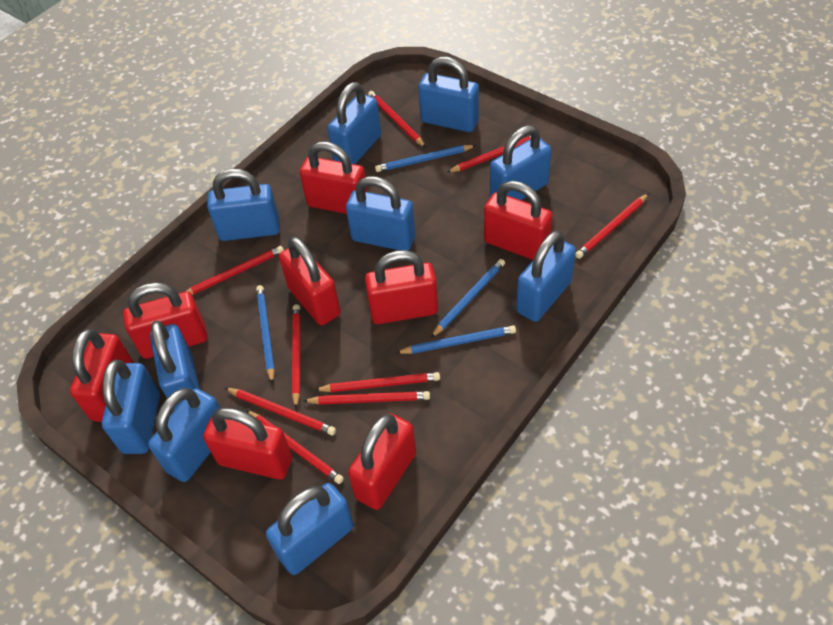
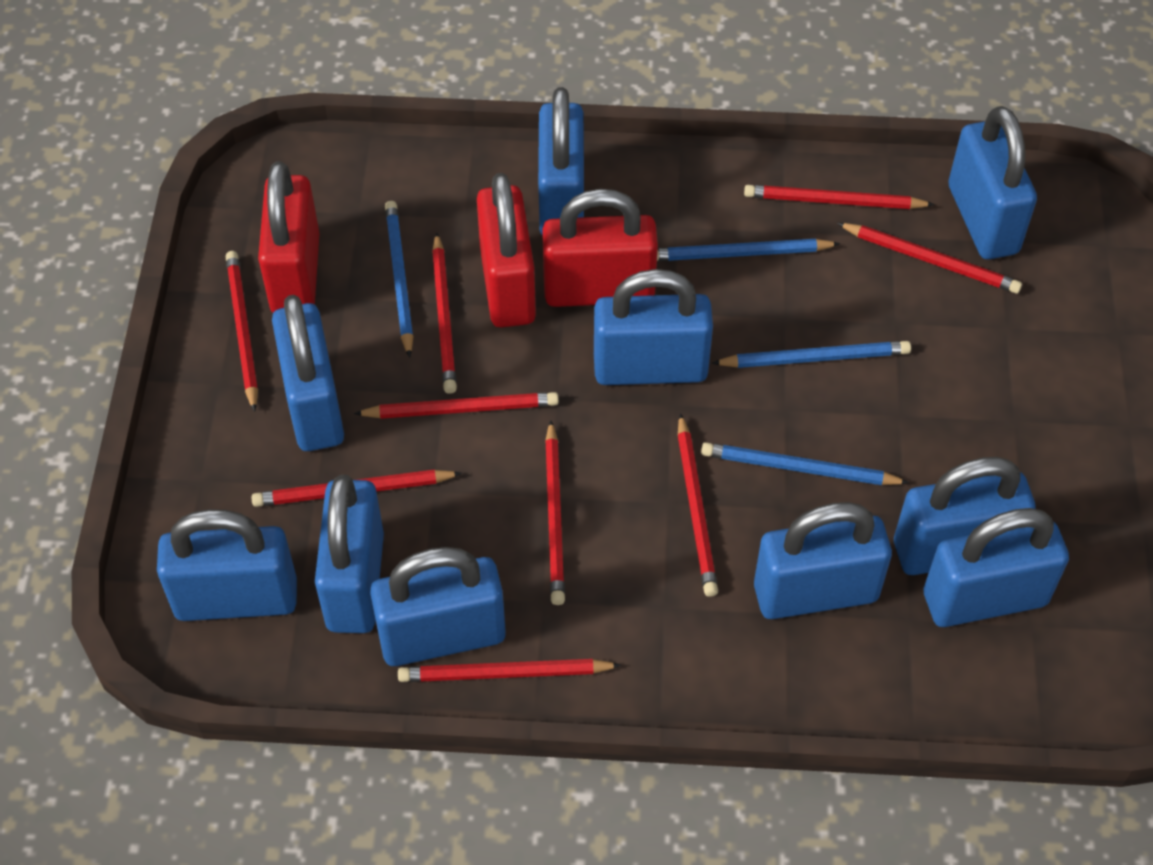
red padlock: 8 -> 3

